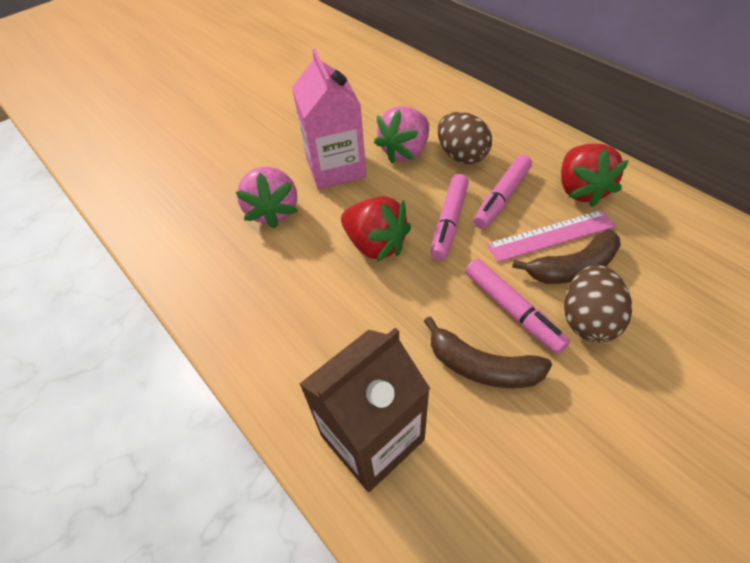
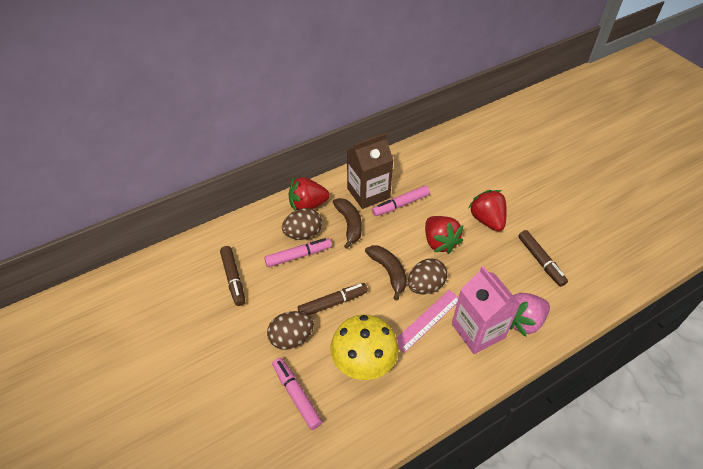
brown egg: 2 -> 3
brown marker: 0 -> 3
pink strawberry: 2 -> 1
red strawberry: 2 -> 3
yellow mushroom: 0 -> 1

